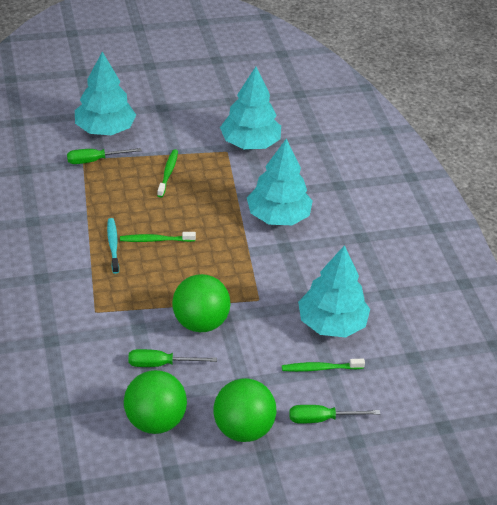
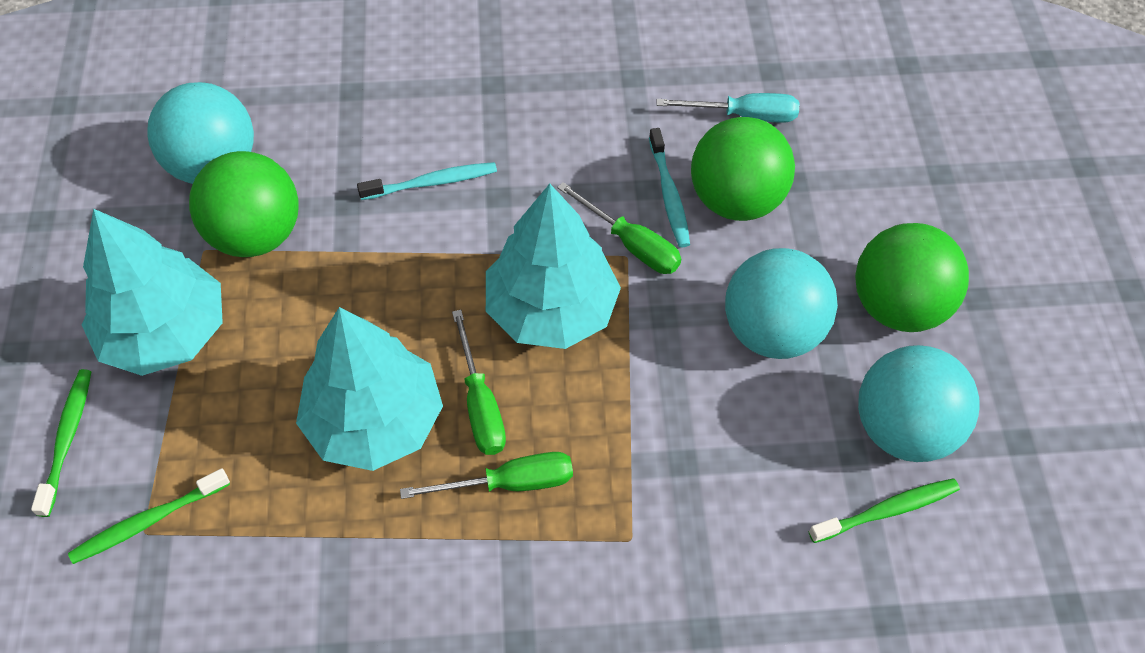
turquoise ball: 0 -> 3
turquoise screwdriver: 0 -> 1
turquoise toothbrush: 1 -> 2
turquoise tree: 4 -> 3

